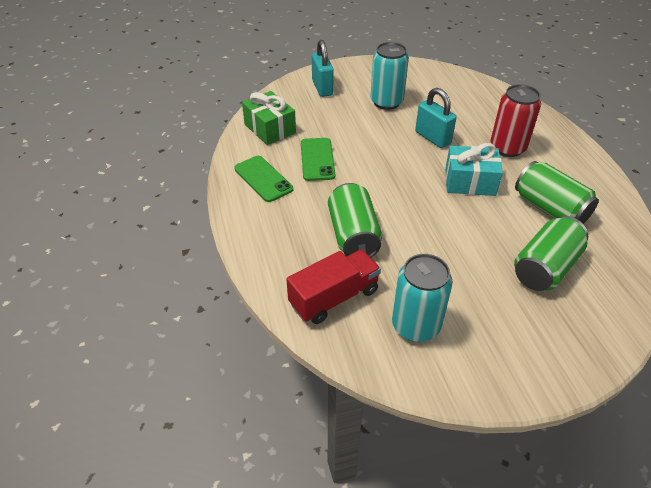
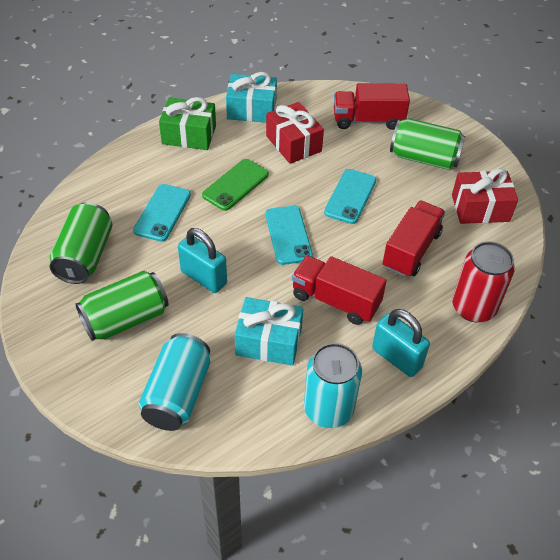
green phone: 2 -> 1
red gift: 0 -> 2
red truck: 1 -> 3
turquoise gift: 1 -> 2
turquoise phone: 0 -> 3

